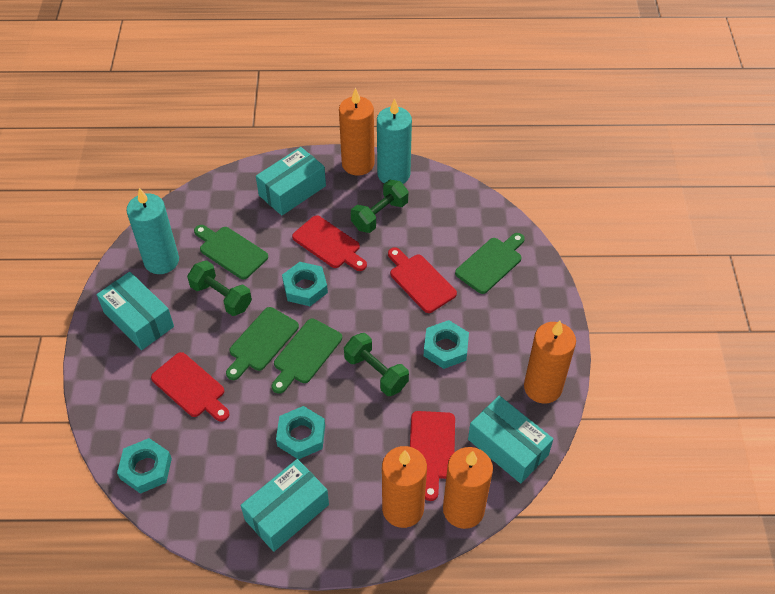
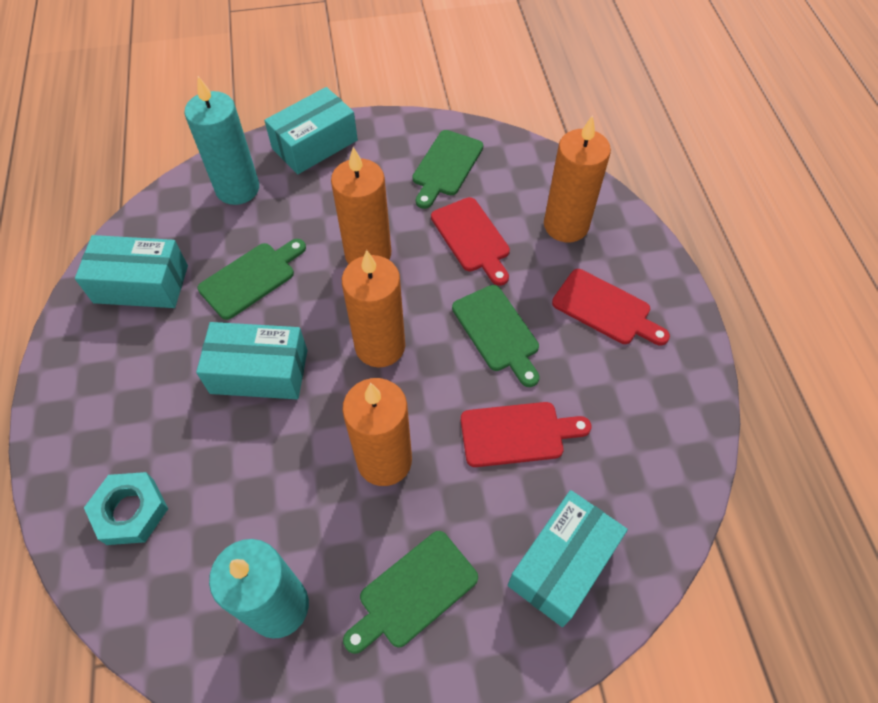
green dumbbell: 3 -> 0
red cutting board: 4 -> 3
turquoise nut: 4 -> 1

